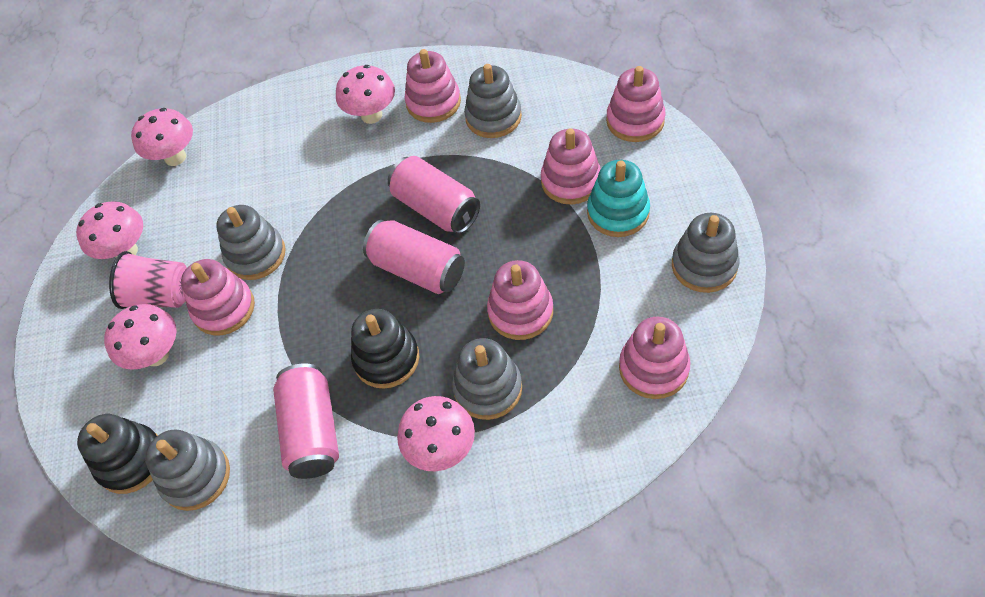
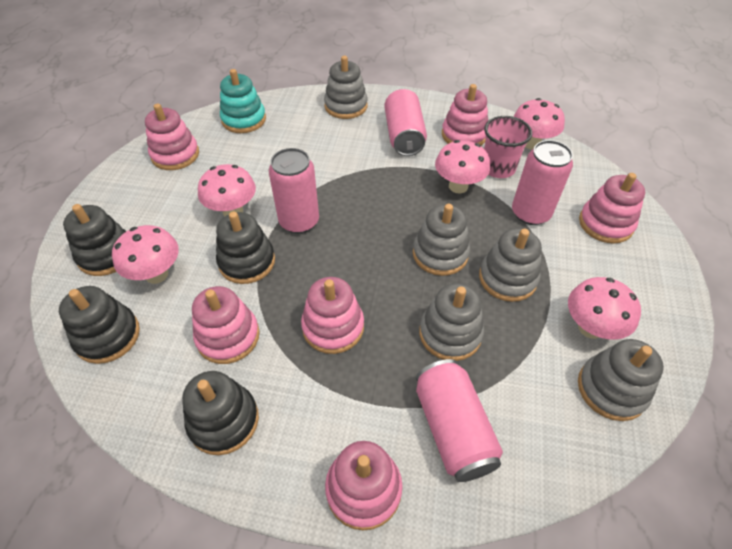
black stacking toy: 2 -> 4
pink can: 3 -> 4

